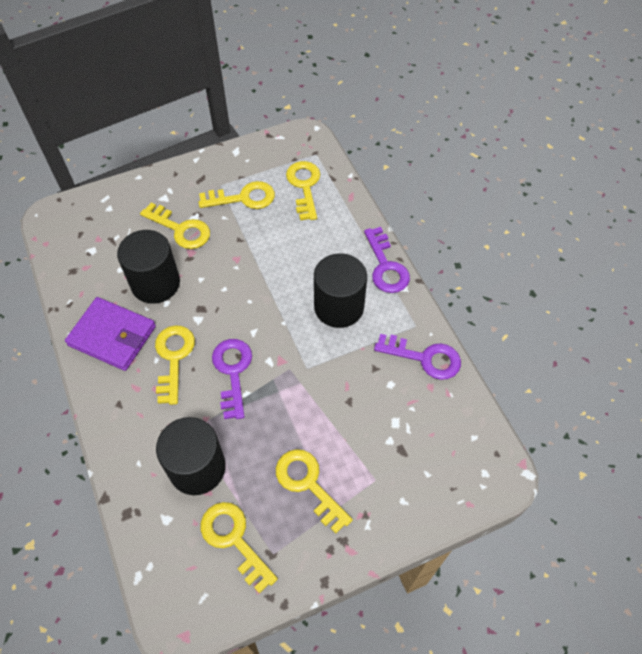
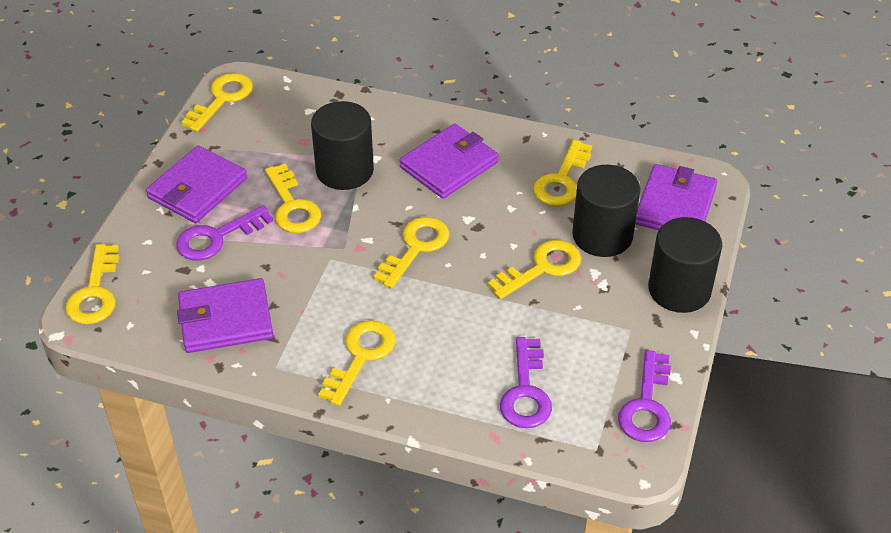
purple wallet: 1 -> 4
yellow key: 6 -> 7

